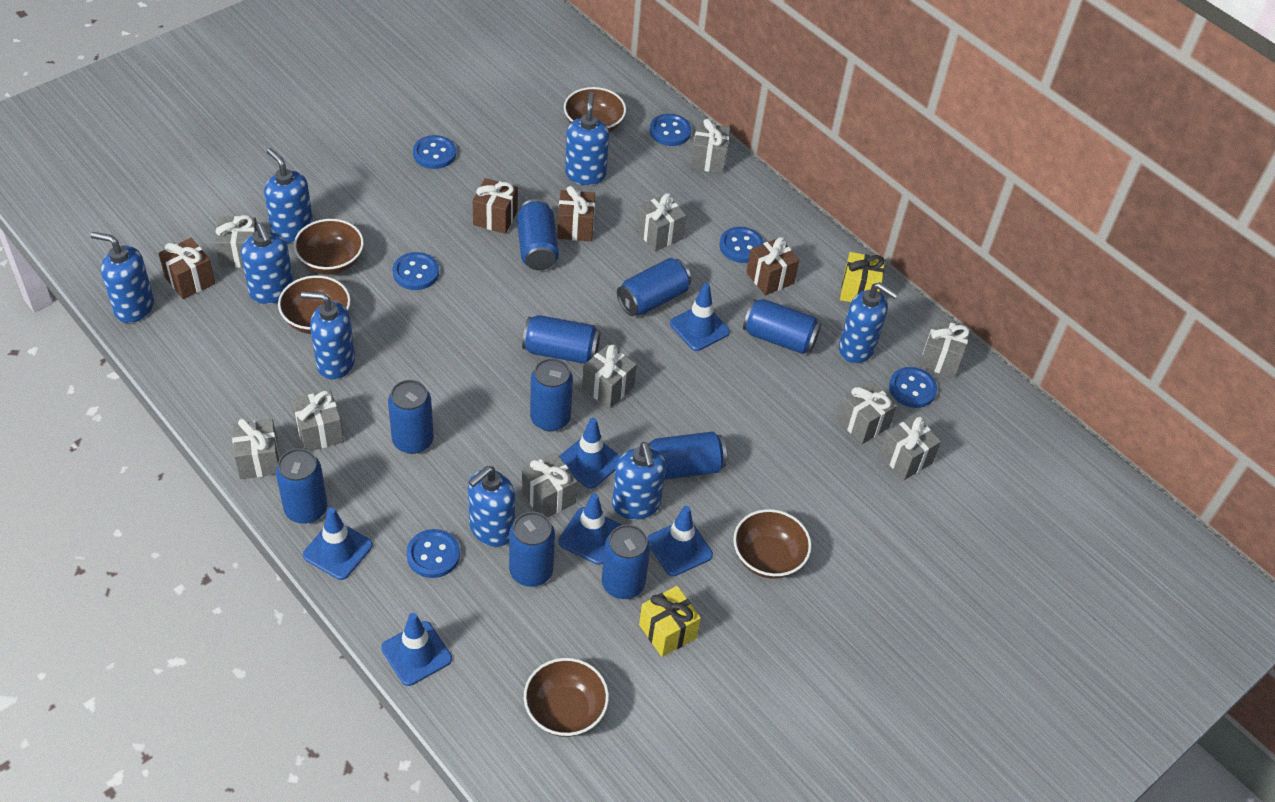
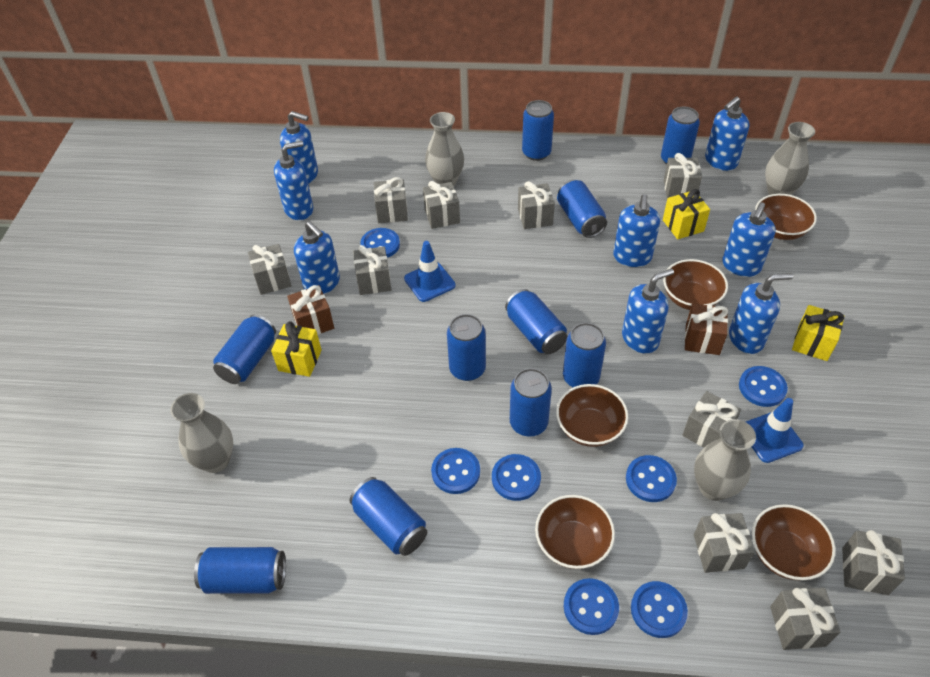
blue button: 6 -> 7
blue traffic cone: 6 -> 2
brown gift: 4 -> 2
grey vase: 0 -> 4
yellow gift: 2 -> 3

